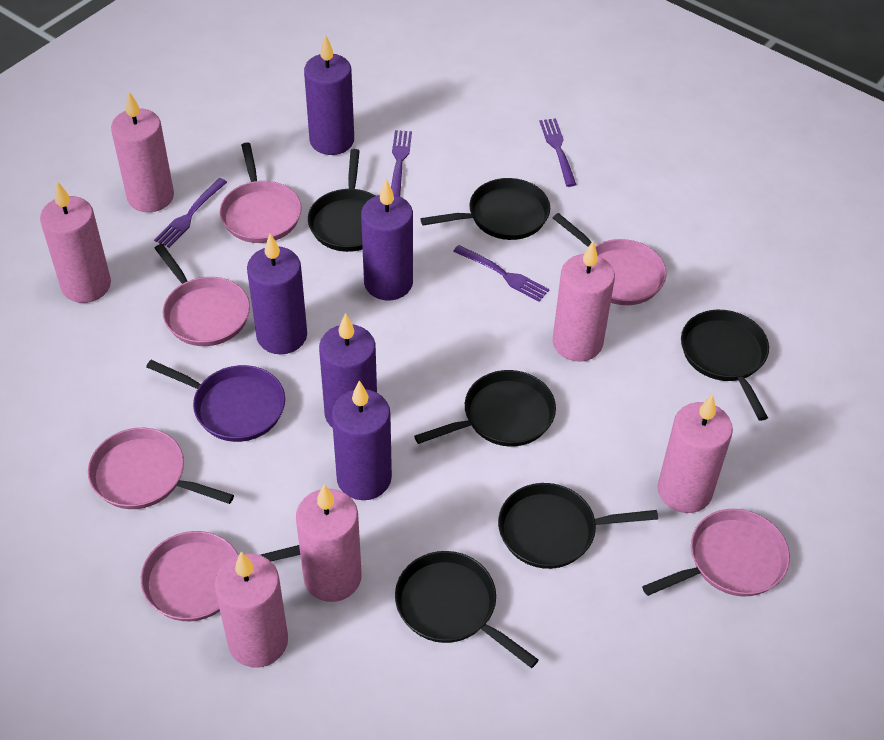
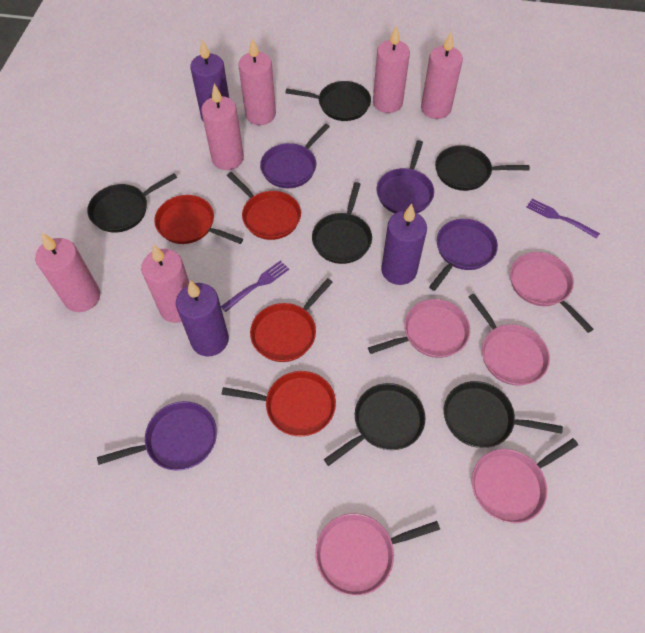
pink pan: 6 -> 5
purple candle: 5 -> 3
purple fork: 4 -> 2
purple pan: 1 -> 4
red pan: 0 -> 4

